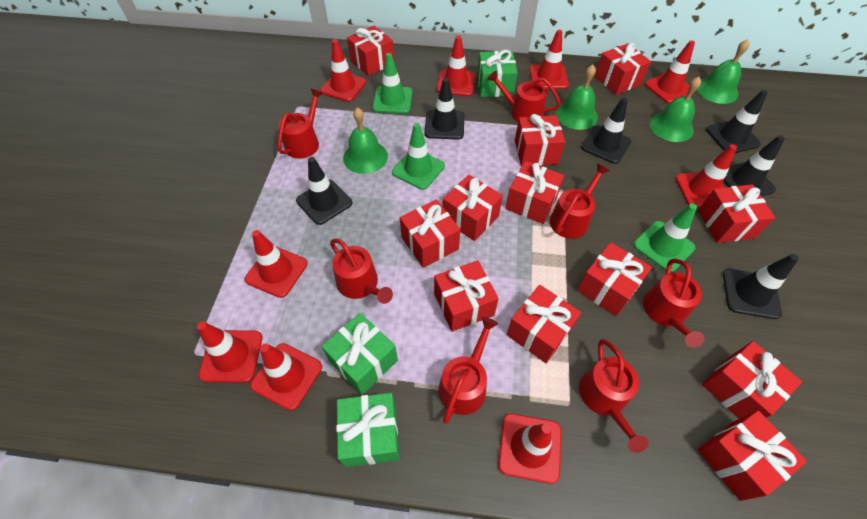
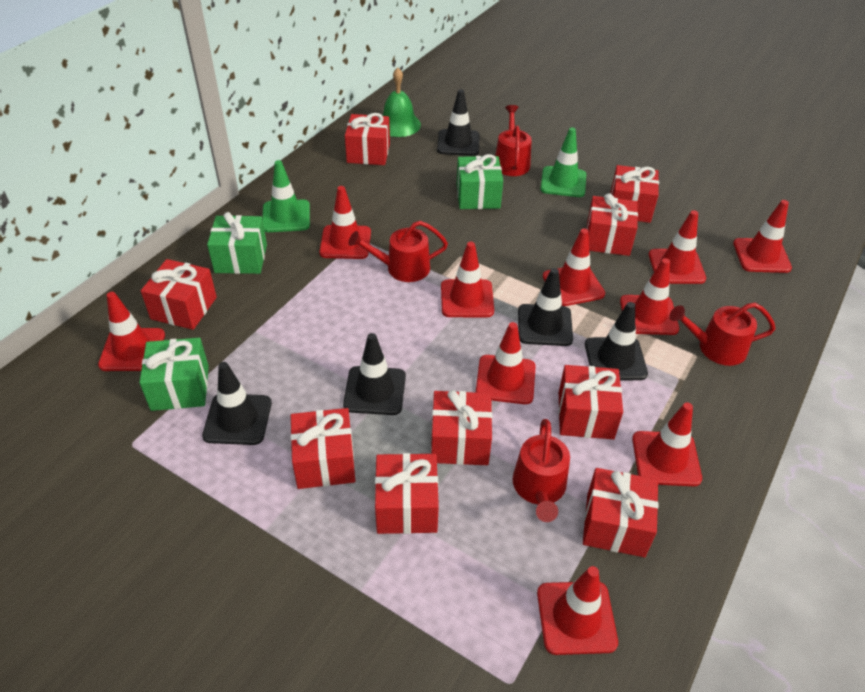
black traffic cone: 6 -> 5
green bell: 4 -> 1
green traffic cone: 3 -> 2
red gift: 12 -> 9
red traffic cone: 9 -> 10
red watering can: 7 -> 4

